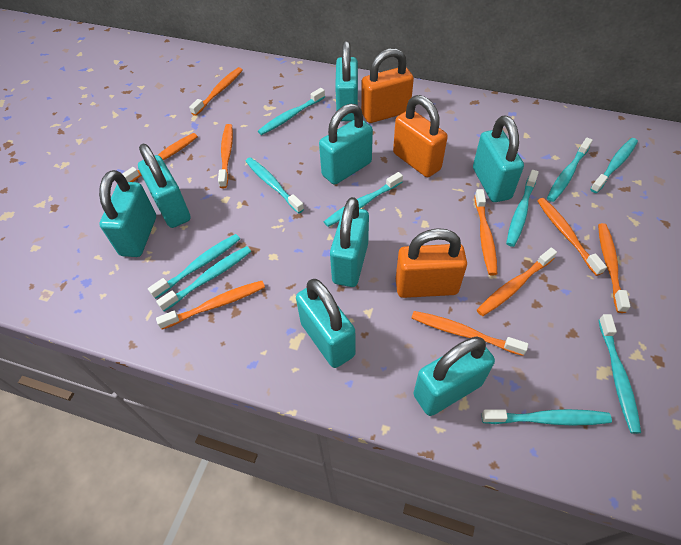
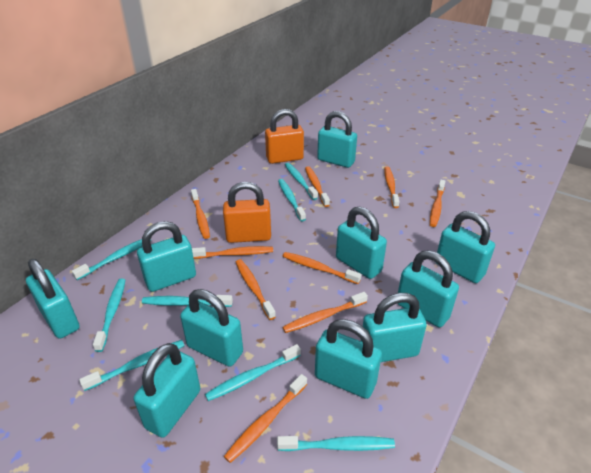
orange padlock: 3 -> 2
turquoise padlock: 8 -> 10
turquoise toothbrush: 10 -> 8

